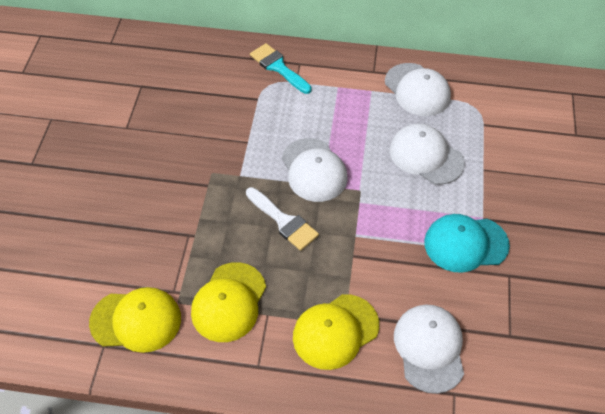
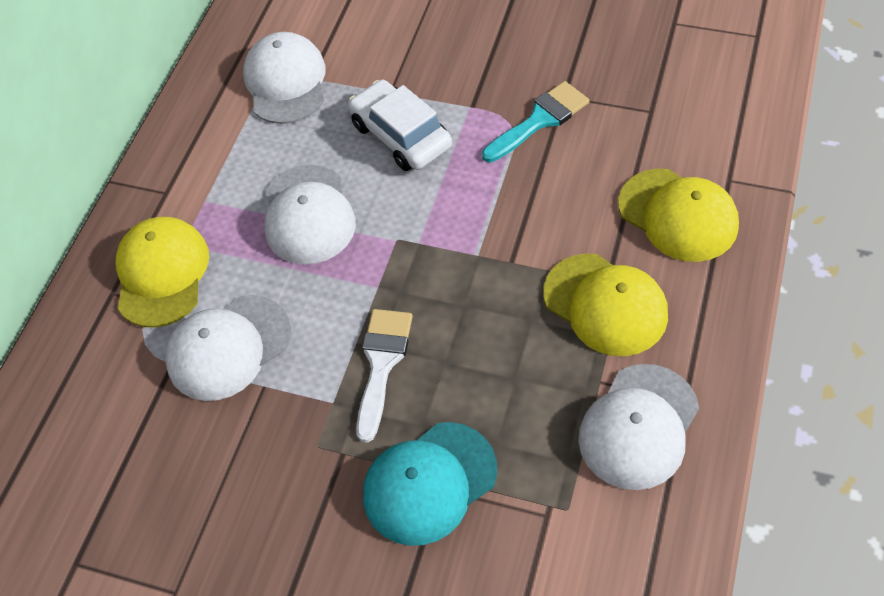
white car: 0 -> 1

